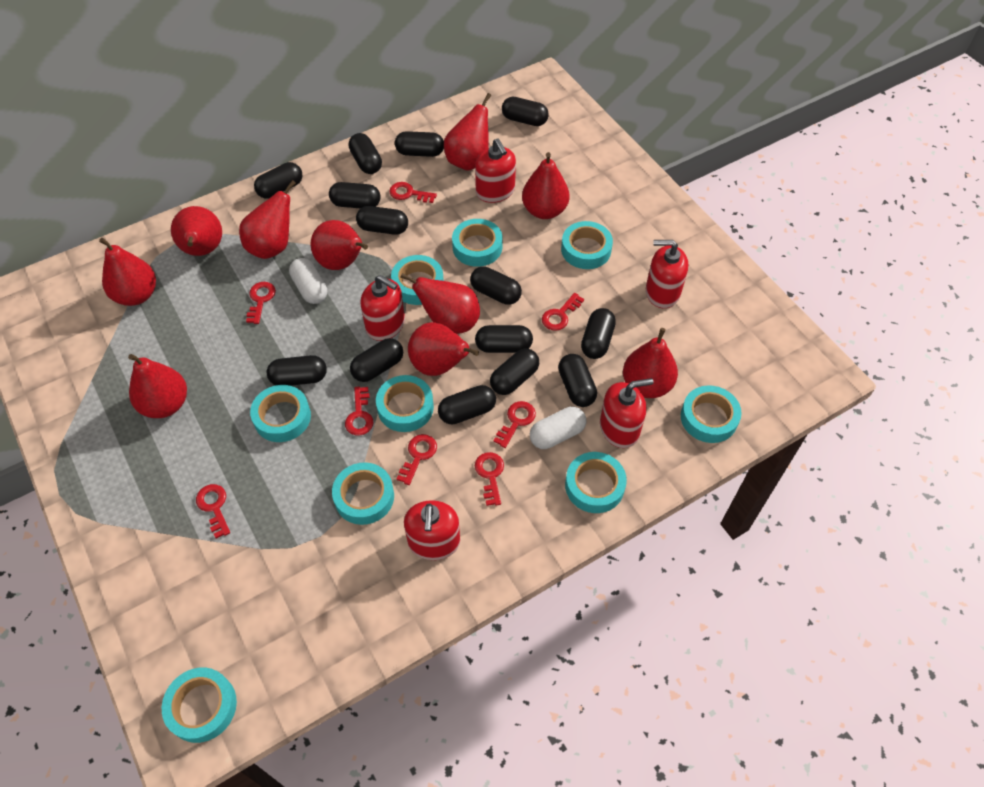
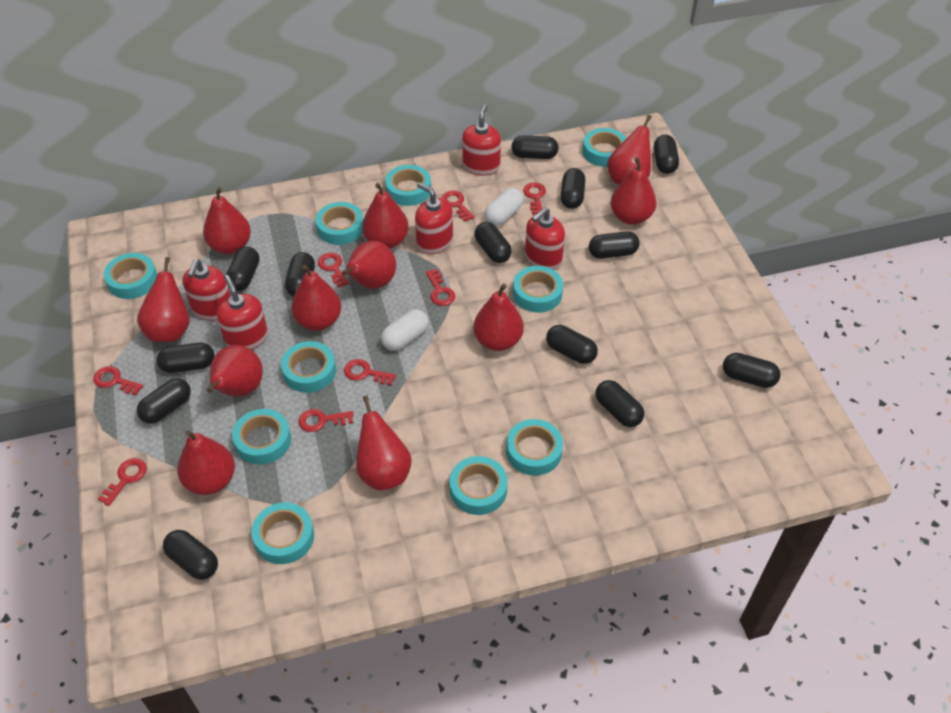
black capsule: 14 -> 13
red pear: 10 -> 11
turquoise tape: 9 -> 10

